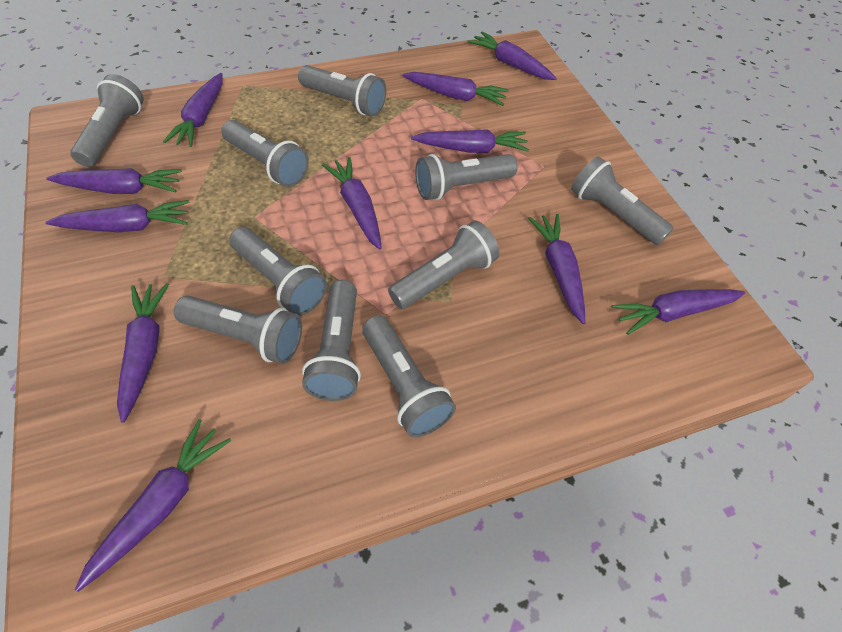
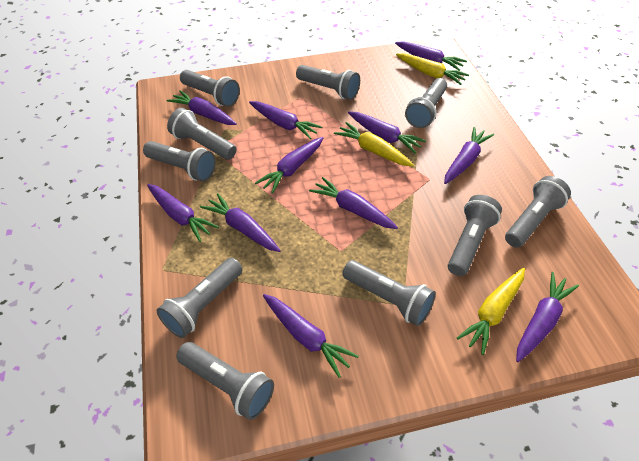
yellow carrot: 0 -> 3

